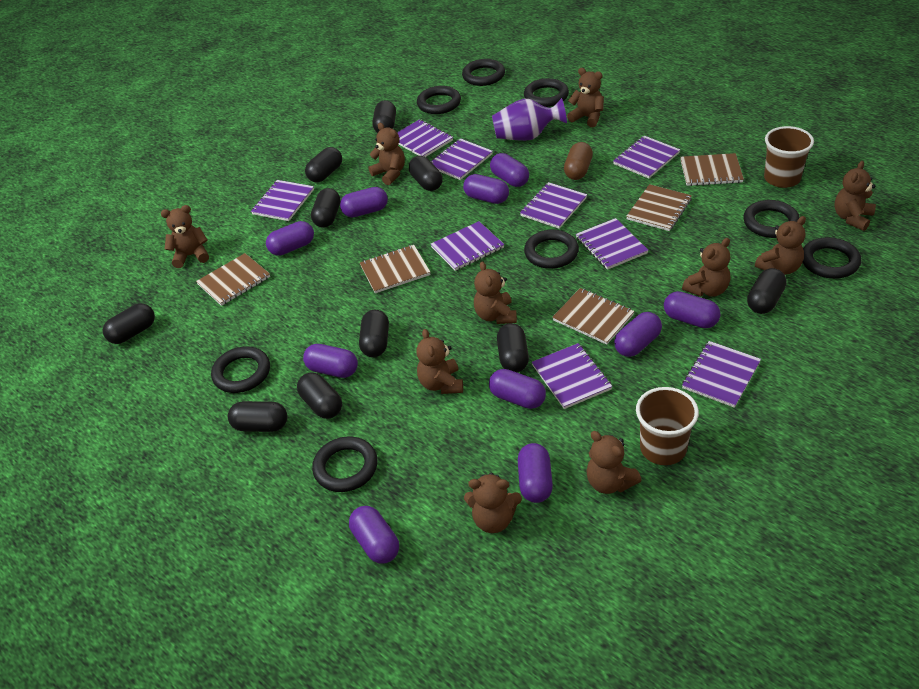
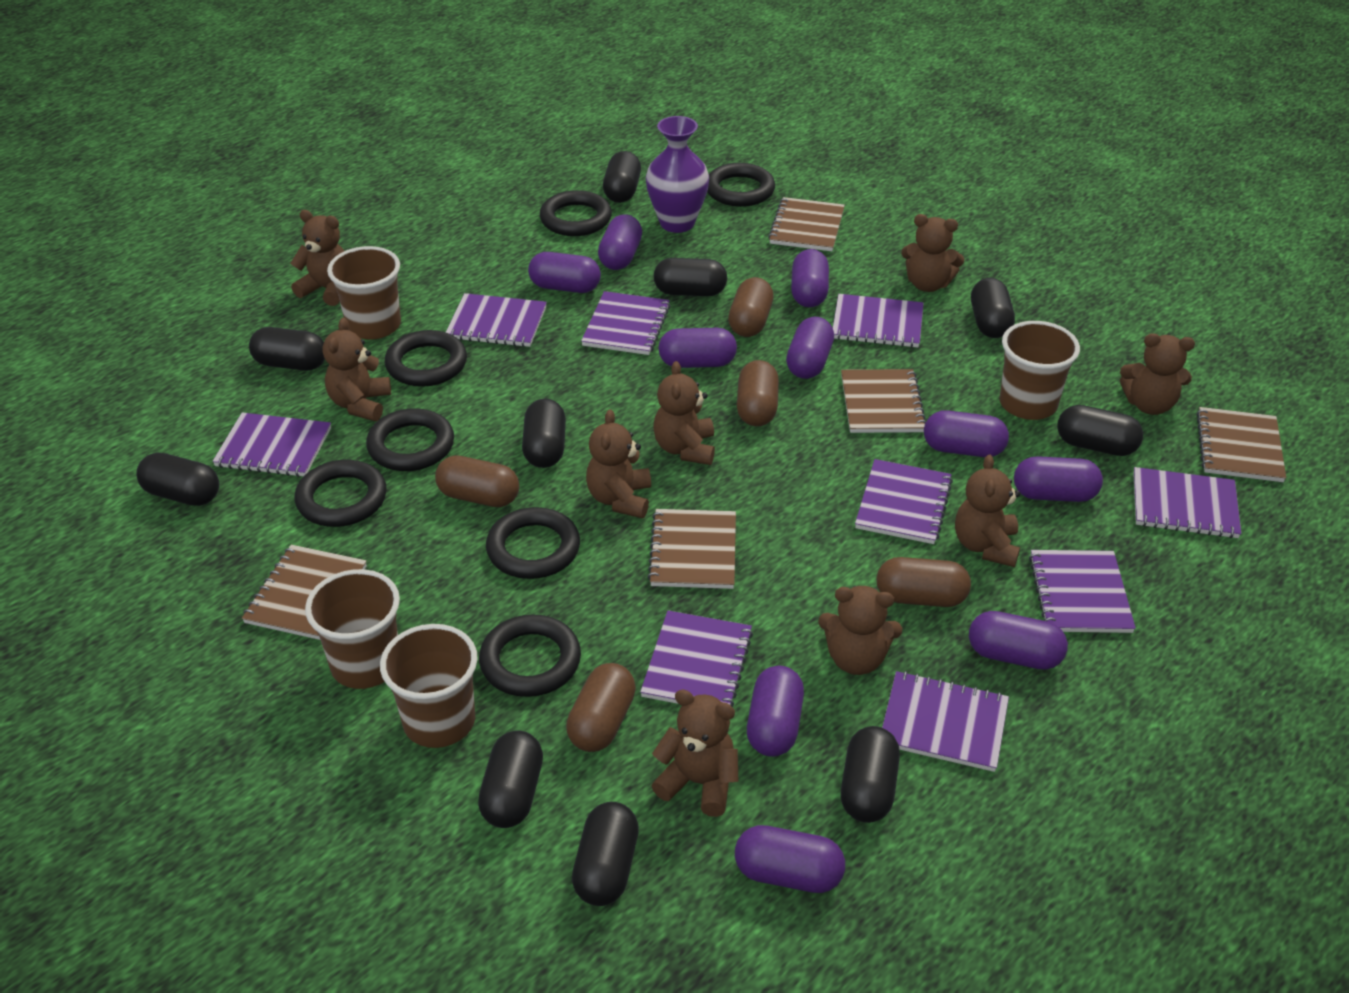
black ring: 8 -> 7
brown capsule: 1 -> 5
brown cup: 2 -> 4
brown teddy bear: 10 -> 9

